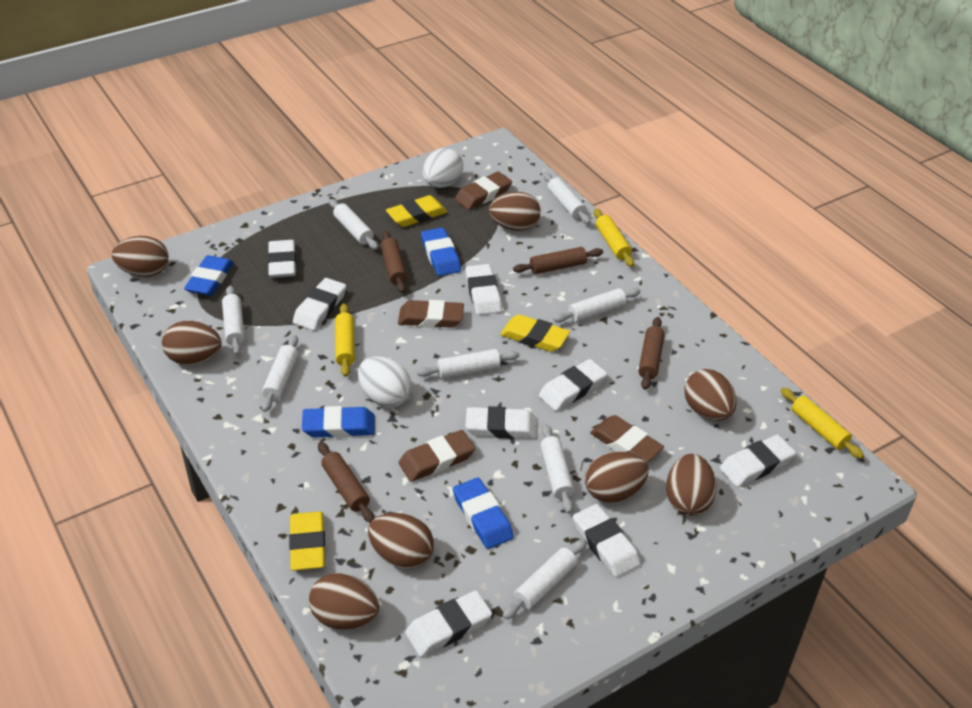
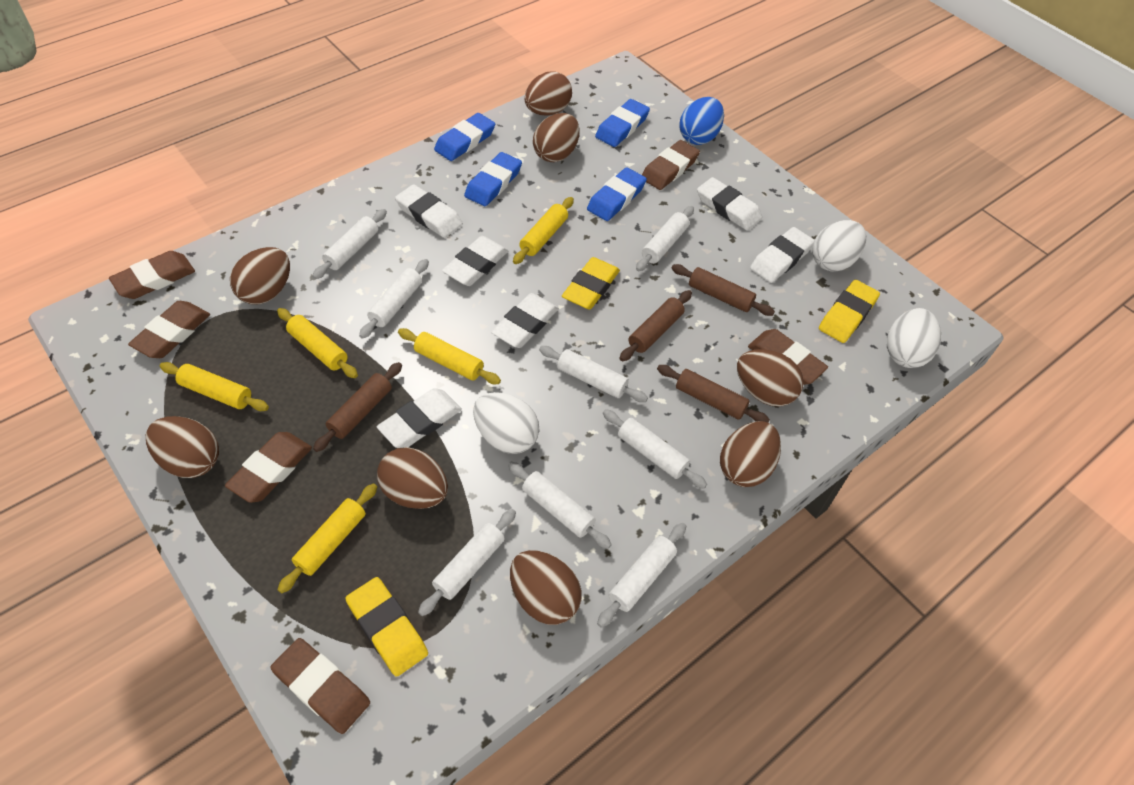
blue egg: 0 -> 1
brown eraser: 4 -> 6
white egg: 2 -> 3
white eraser: 8 -> 6
yellow rolling pin: 3 -> 5

